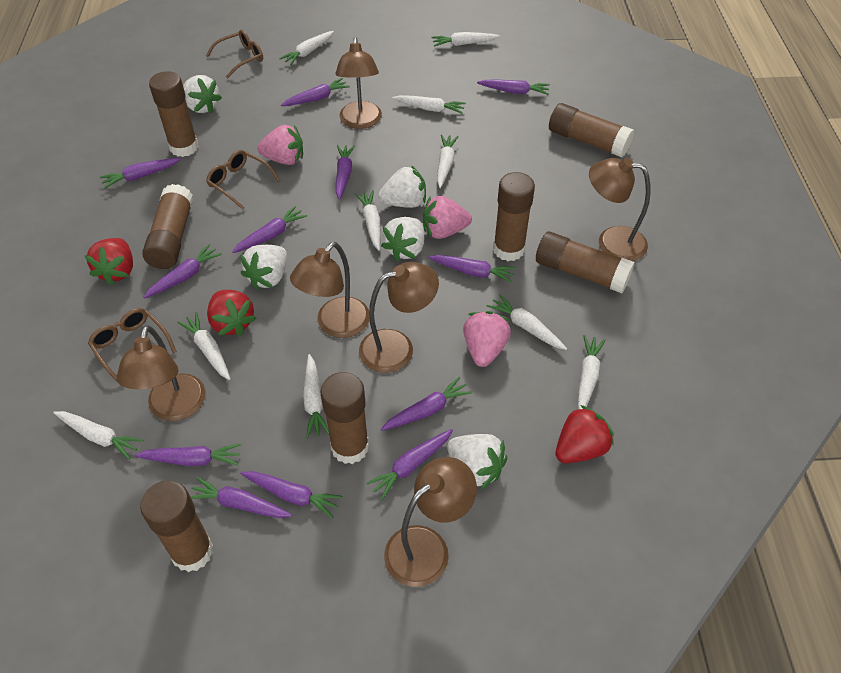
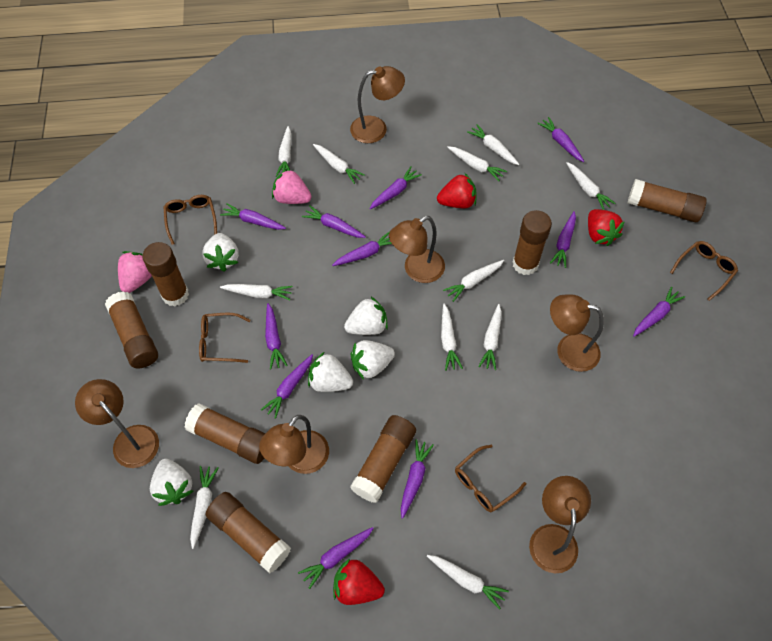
brown glasses: 3 -> 4
pink strawberry: 3 -> 2
purple carrot: 12 -> 11
white carrot: 10 -> 11

